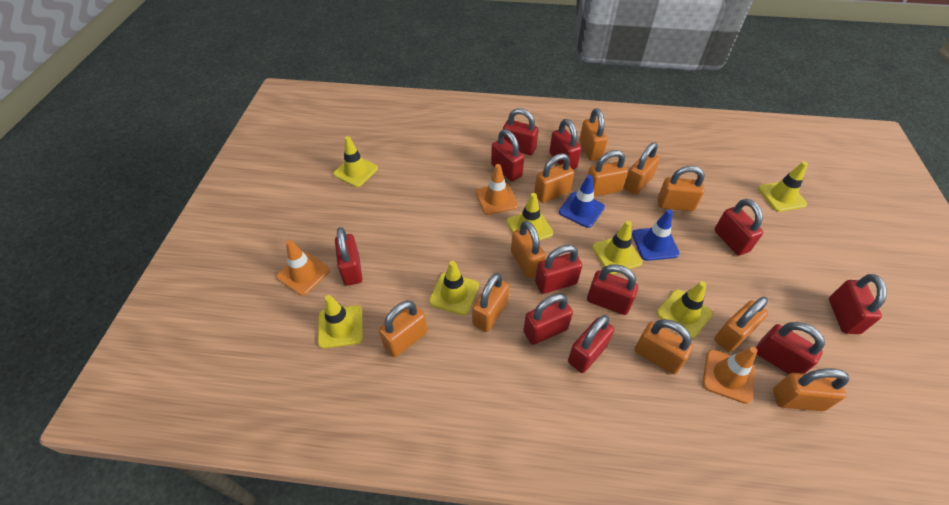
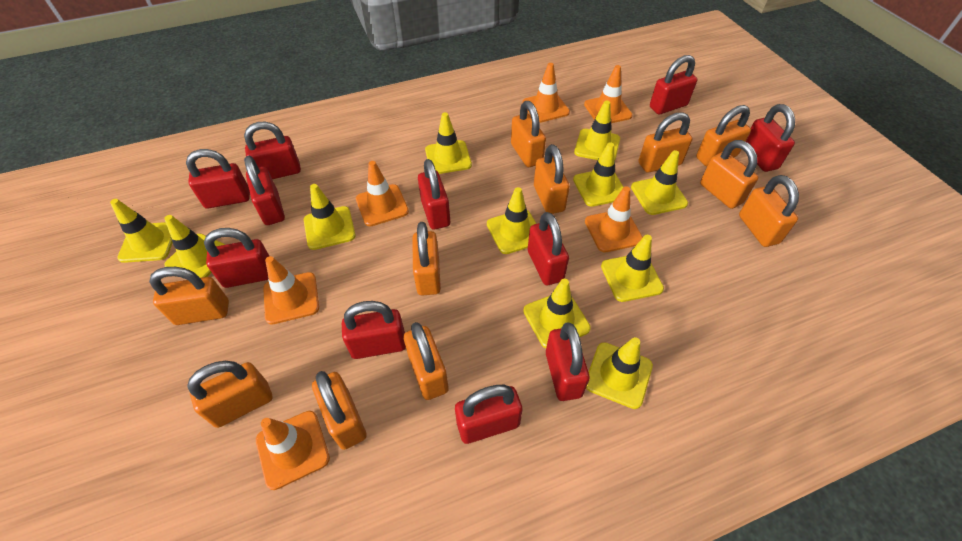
blue traffic cone: 2 -> 0
orange traffic cone: 3 -> 6
yellow traffic cone: 7 -> 11

